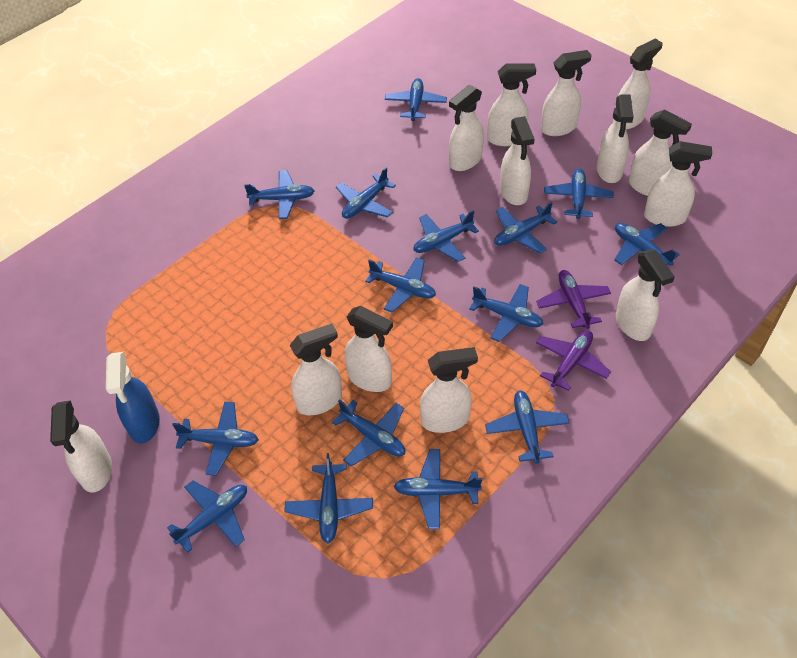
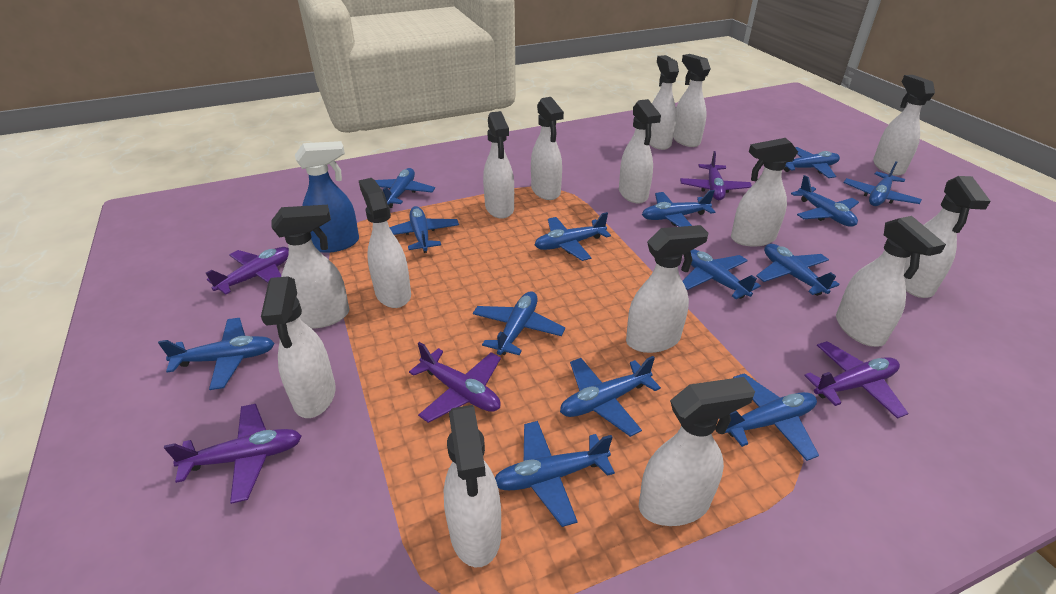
blue plane: 15 -> 14
purple plane: 2 -> 5
white spray bottle: 13 -> 15

